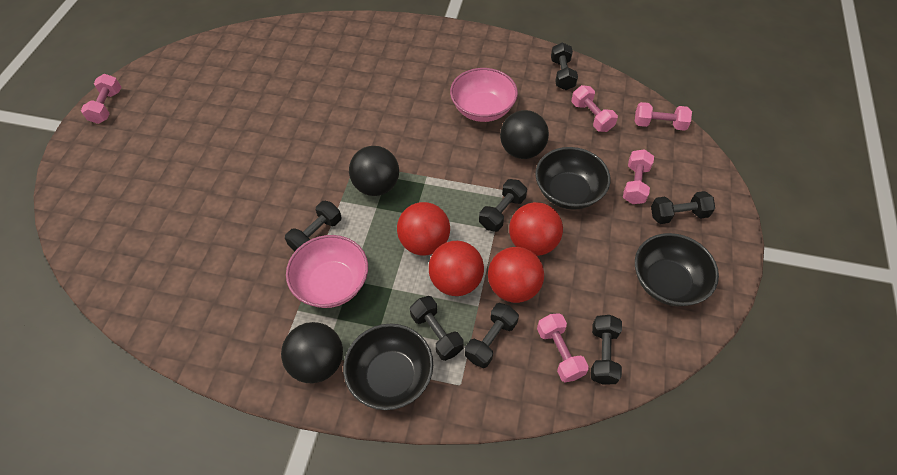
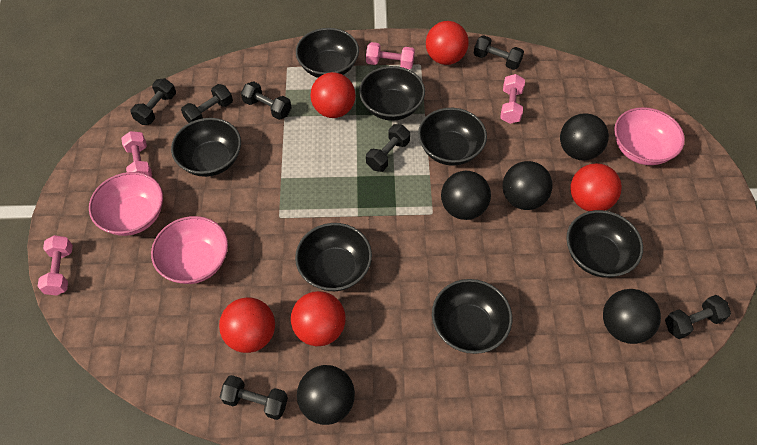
black ball: 3 -> 5
black bowl: 3 -> 7
pink bowl: 2 -> 3
pink dumbbell: 5 -> 4
red ball: 4 -> 5

